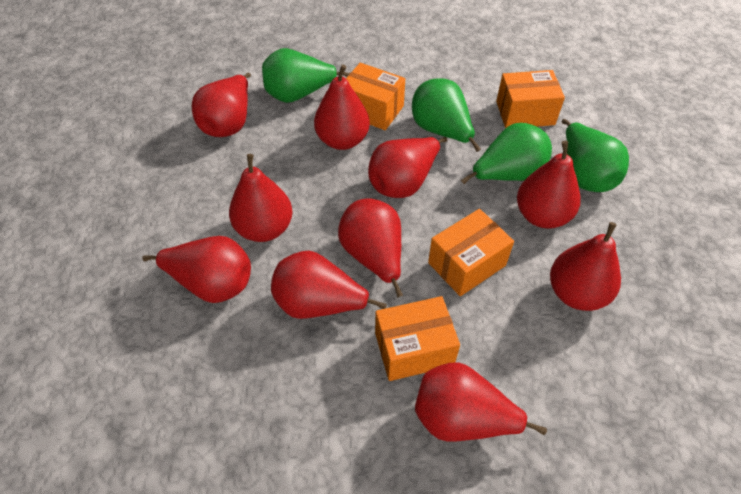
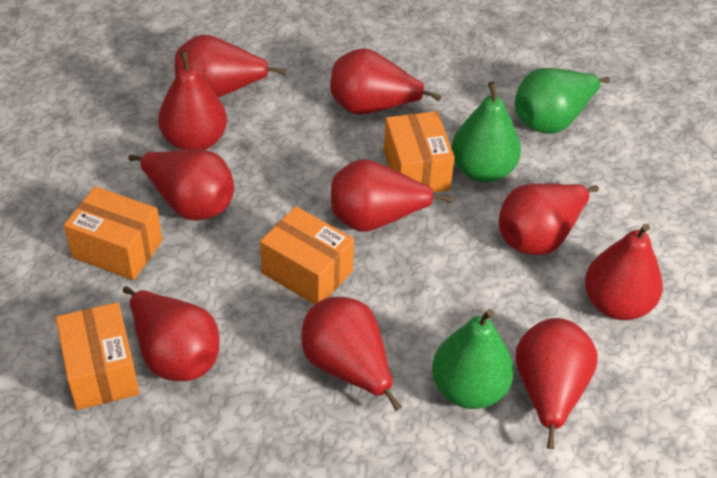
green pear: 4 -> 3

